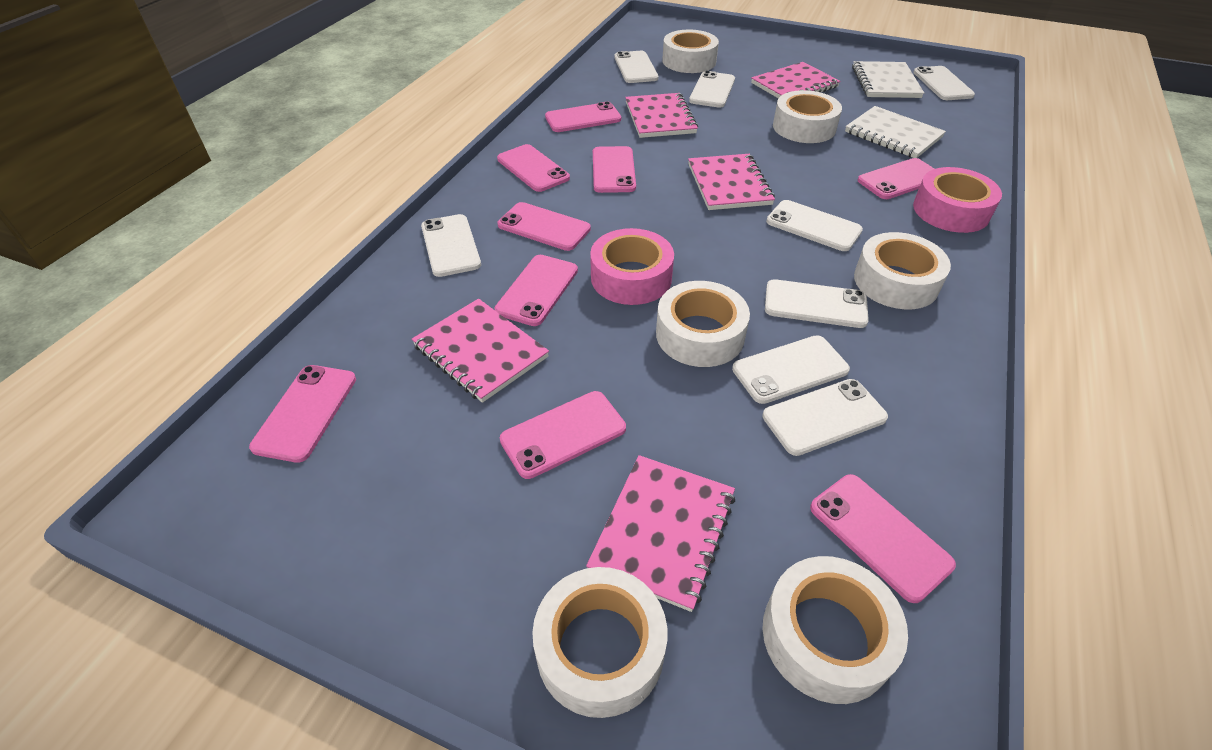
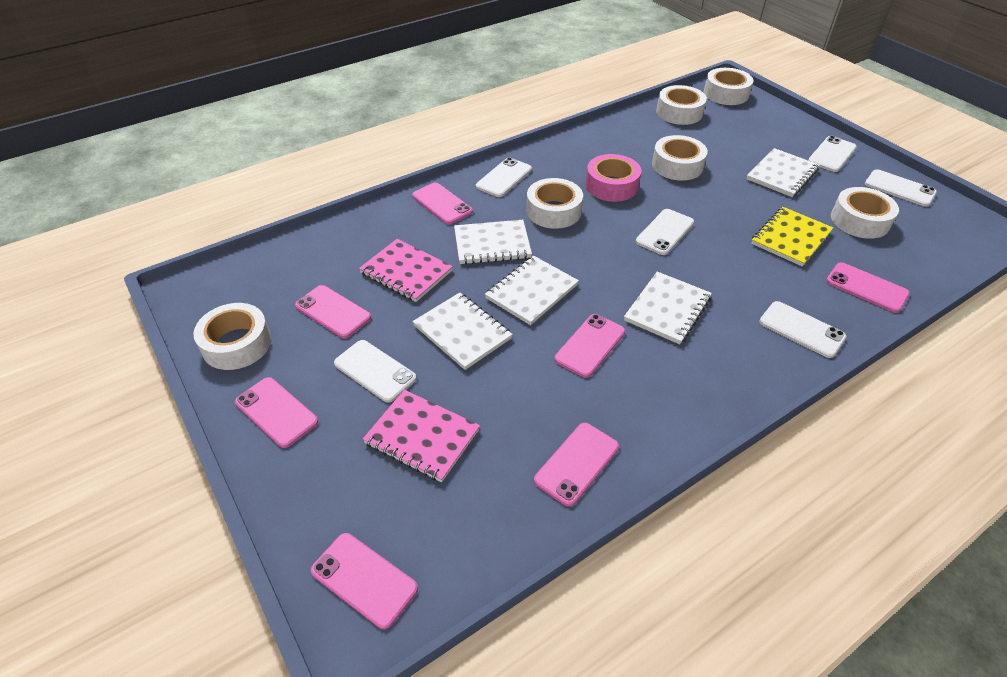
pink notebook: 5 -> 2
pink phone: 9 -> 7
pink tape: 2 -> 1
white notebook: 2 -> 5
white phone: 8 -> 6
yellow notebook: 0 -> 1

